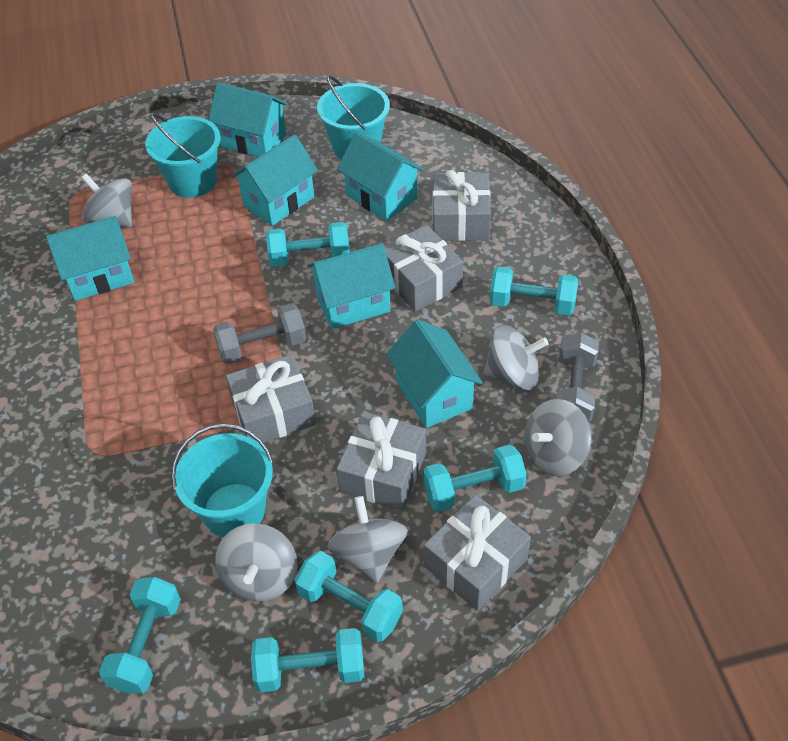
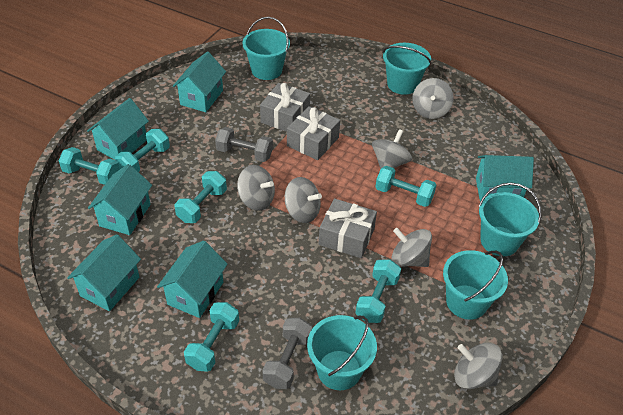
grey gift: 5 -> 3
grey spinning top: 5 -> 6
turquoise bucket: 3 -> 5

